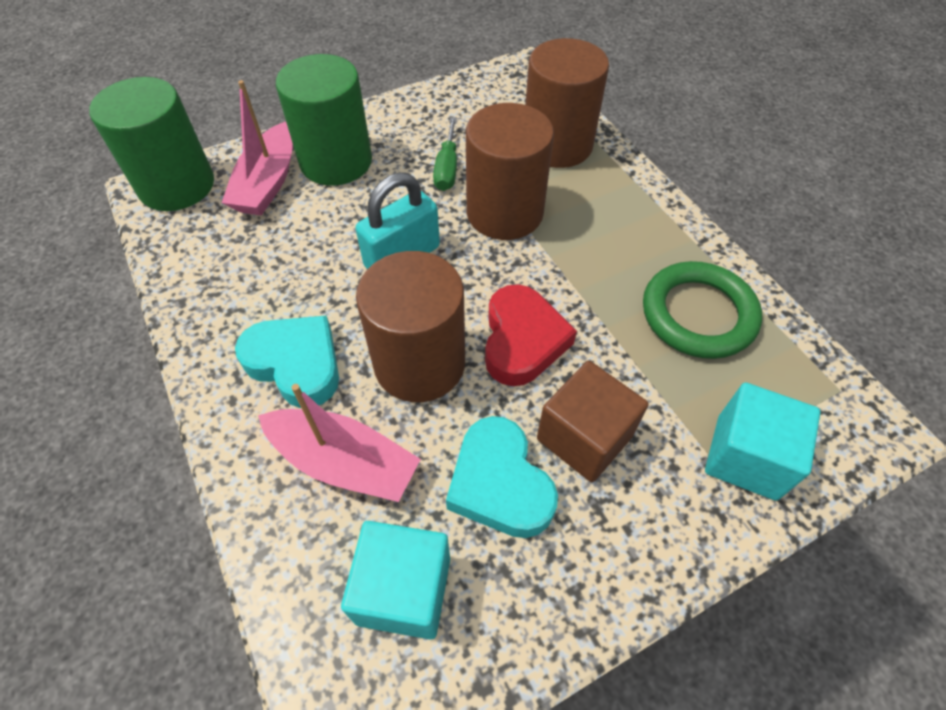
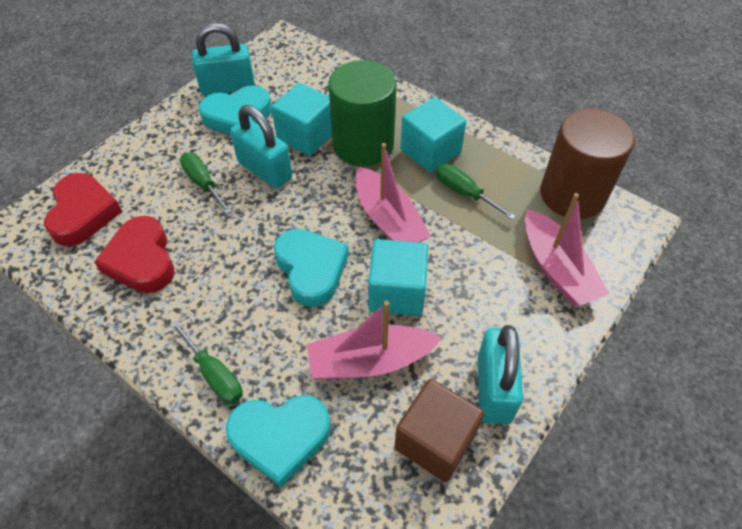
brown cylinder: 3 -> 1
green cylinder: 2 -> 1
green ring: 1 -> 0
green screwdriver: 1 -> 3
pink boat: 2 -> 3
red heart: 1 -> 2
turquoise cube: 2 -> 3
turquoise heart: 2 -> 3
turquoise padlock: 1 -> 3

